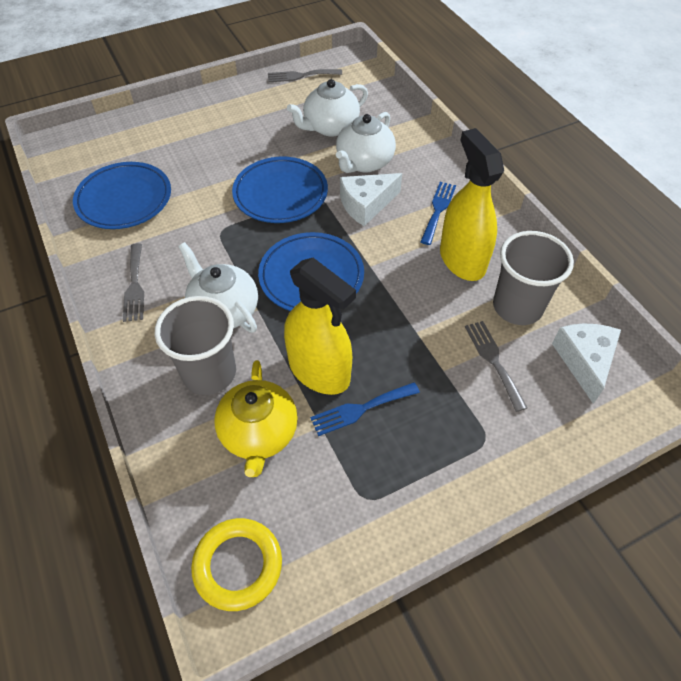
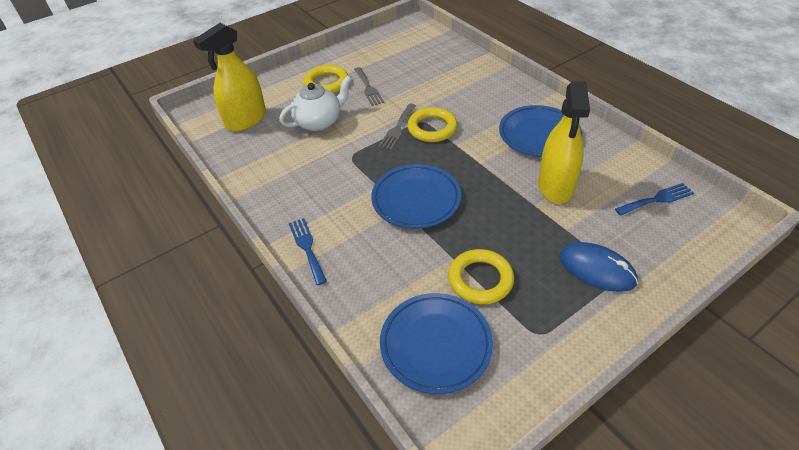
blue mouse: 0 -> 1
grey cup: 2 -> 0
grey fork: 3 -> 2
white cheese: 2 -> 0
white teapot: 3 -> 1
yellow ring: 1 -> 3
yellow teapot: 1 -> 0

